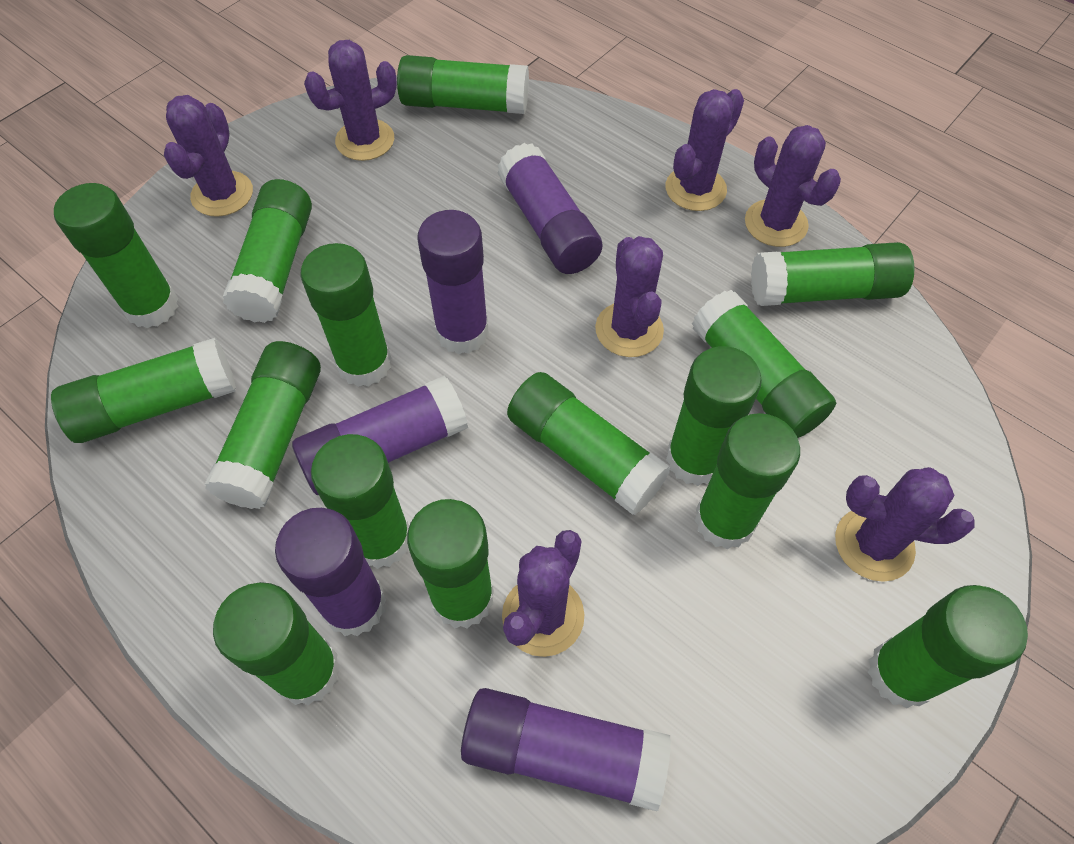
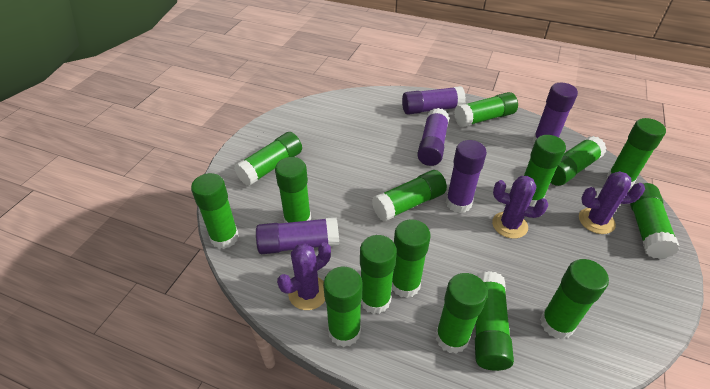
purple cactus: 7 -> 3

